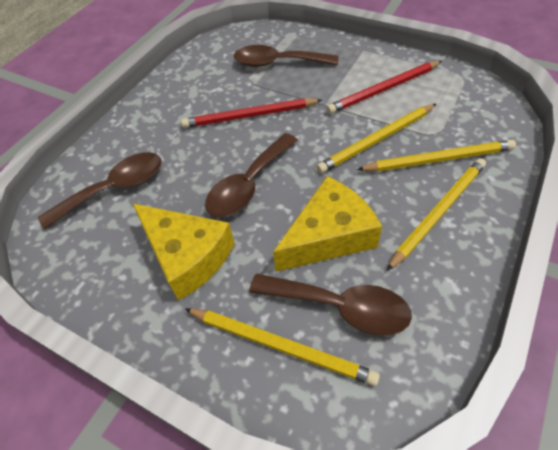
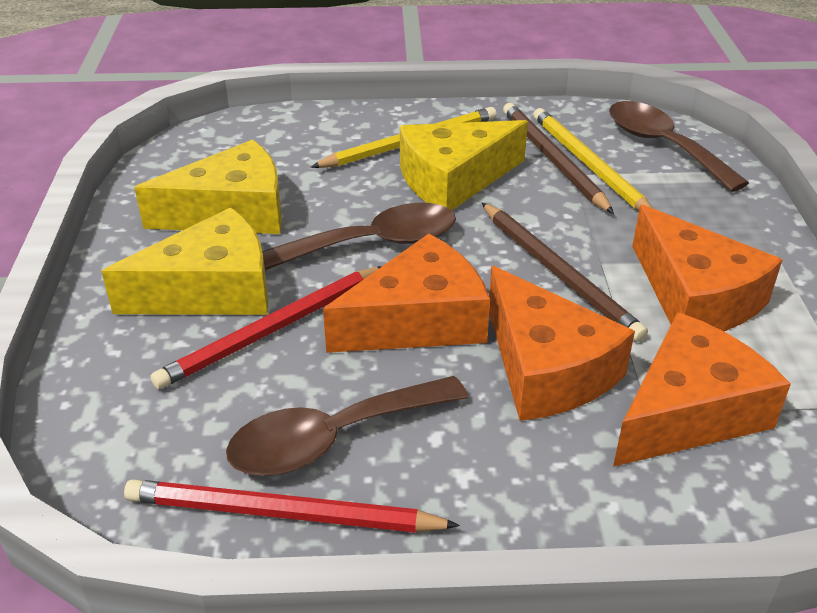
brown pencil: 0 -> 2
brown spoon: 4 -> 3
orange cheese: 0 -> 4
yellow cheese: 2 -> 3
yellow pencil: 4 -> 2

